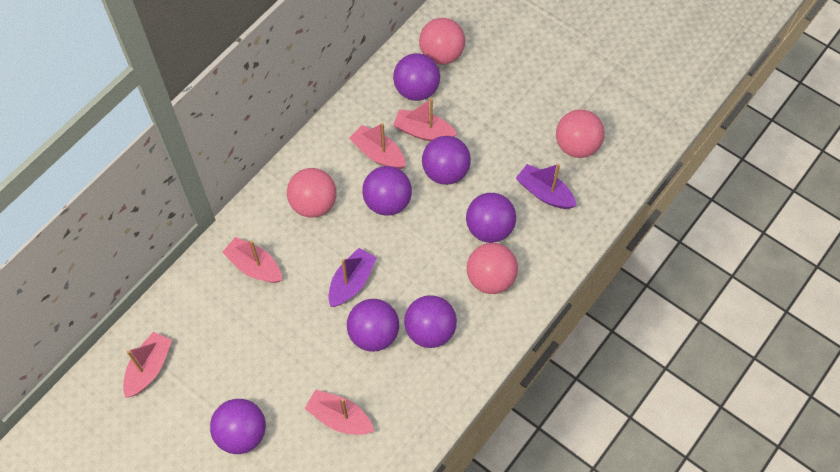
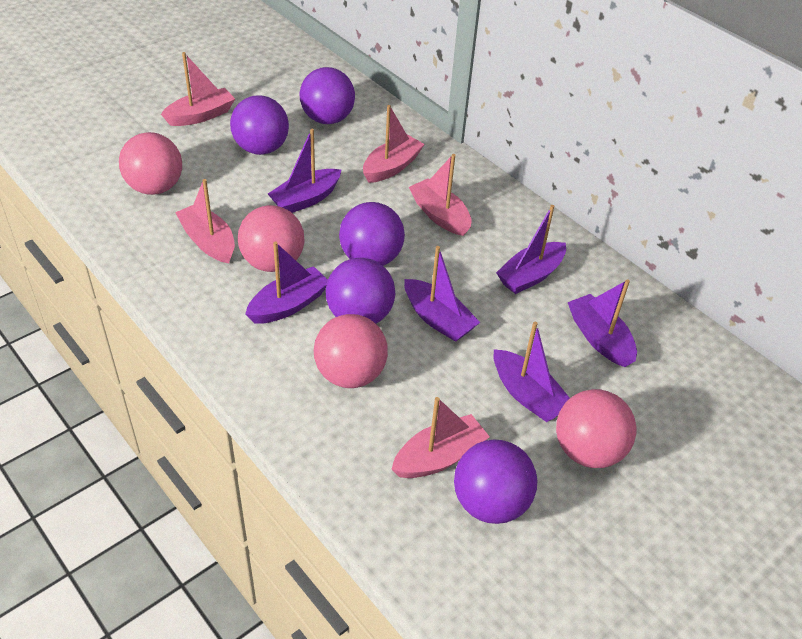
purple ball: 7 -> 5
purple boat: 2 -> 6

